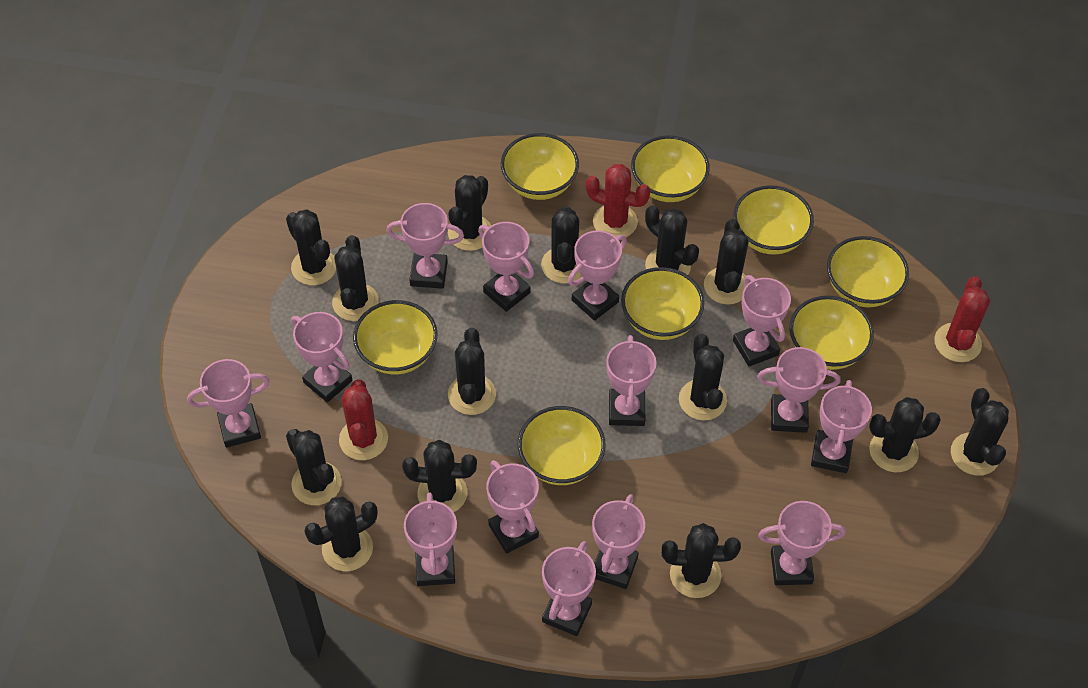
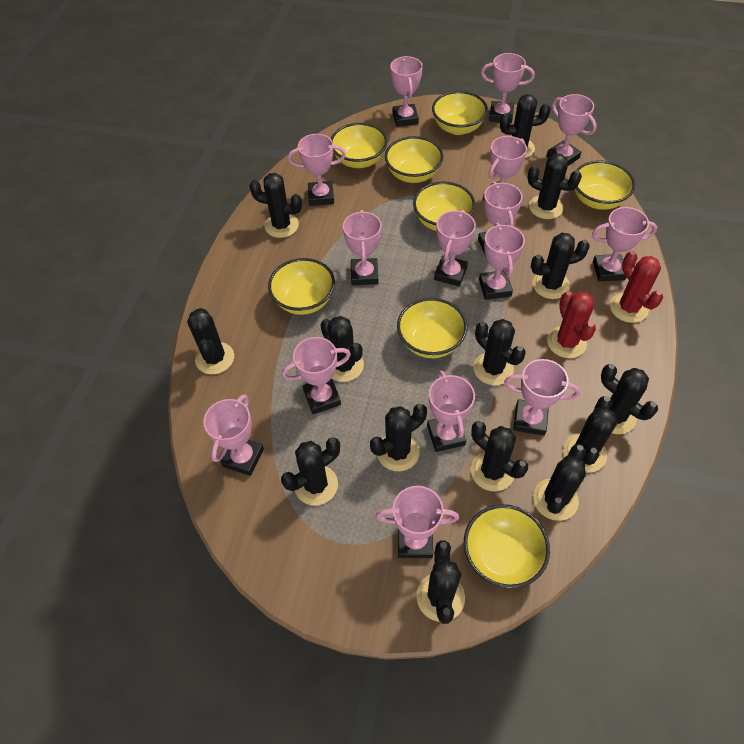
pink trophy: 14 -> 15
red cactus: 3 -> 2

